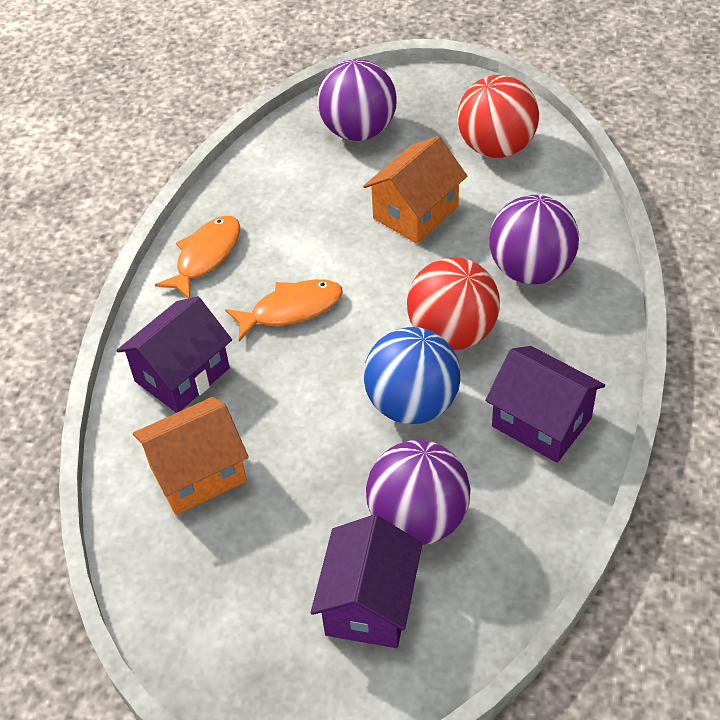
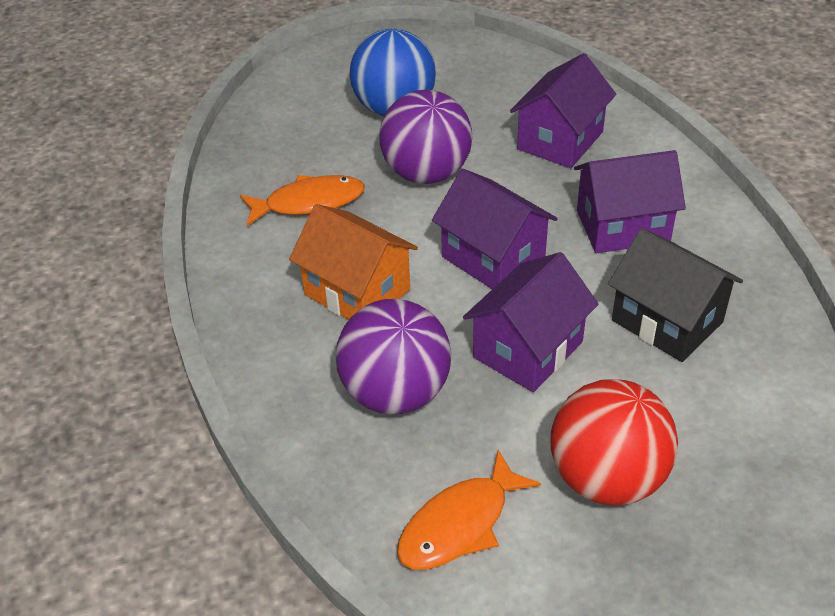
black house: 0 -> 1
orange house: 2 -> 1
purple ball: 3 -> 2
purple house: 3 -> 4
red ball: 2 -> 1

